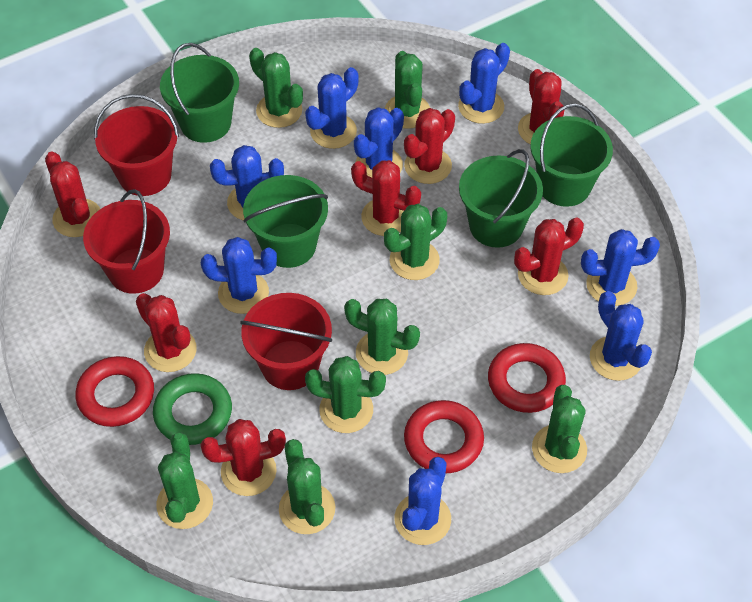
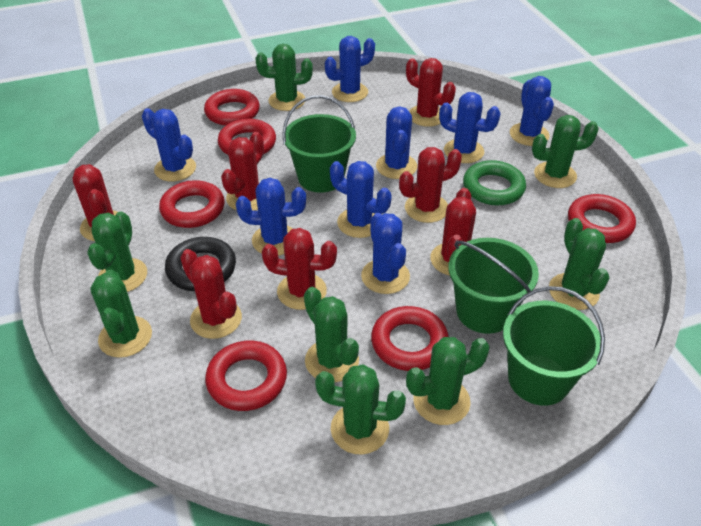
black ring: 0 -> 1
green bucket: 4 -> 3
red bucket: 3 -> 0
red ring: 3 -> 6

